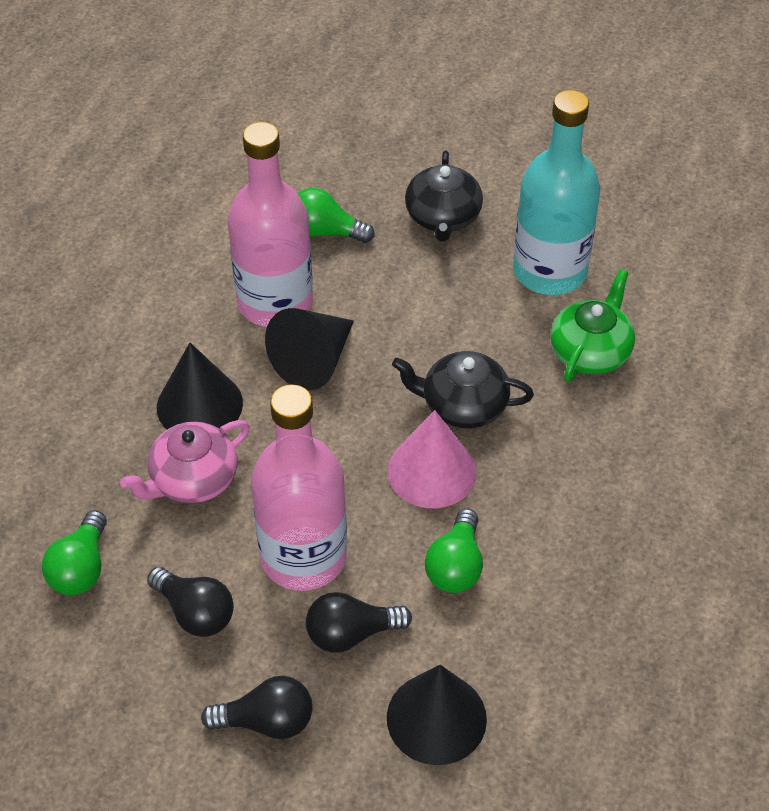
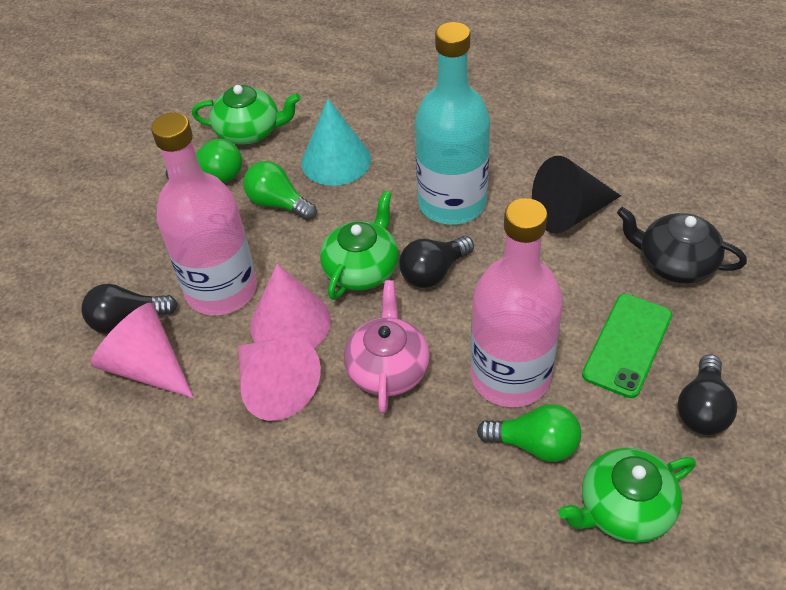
black cone: 3 -> 1
black teapot: 2 -> 1
green phone: 0 -> 1
green teapot: 1 -> 3
pink cone: 1 -> 3
turquoise cone: 0 -> 1

